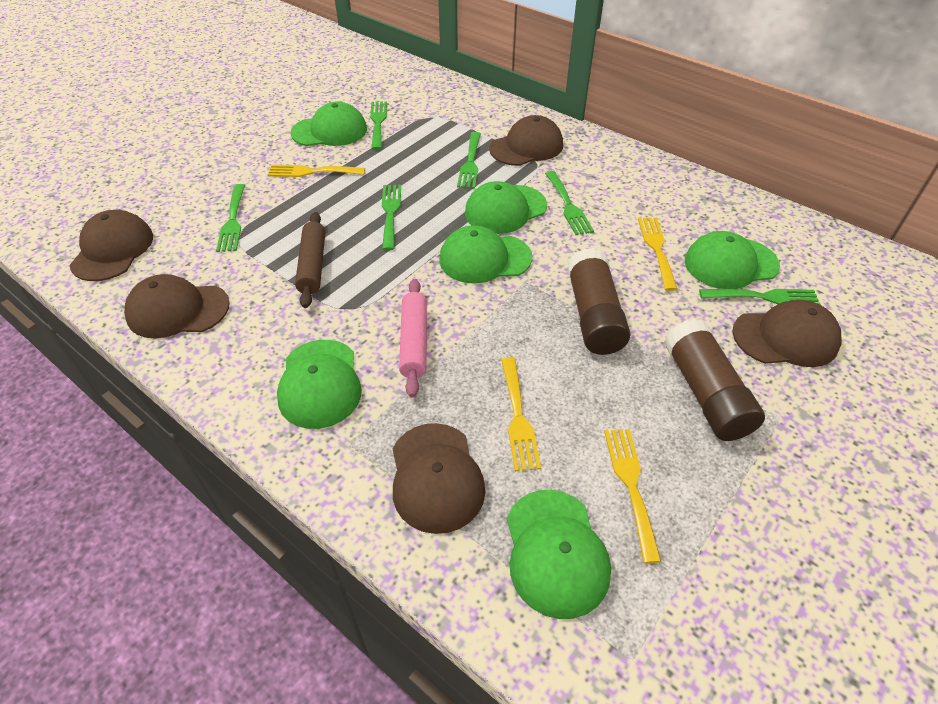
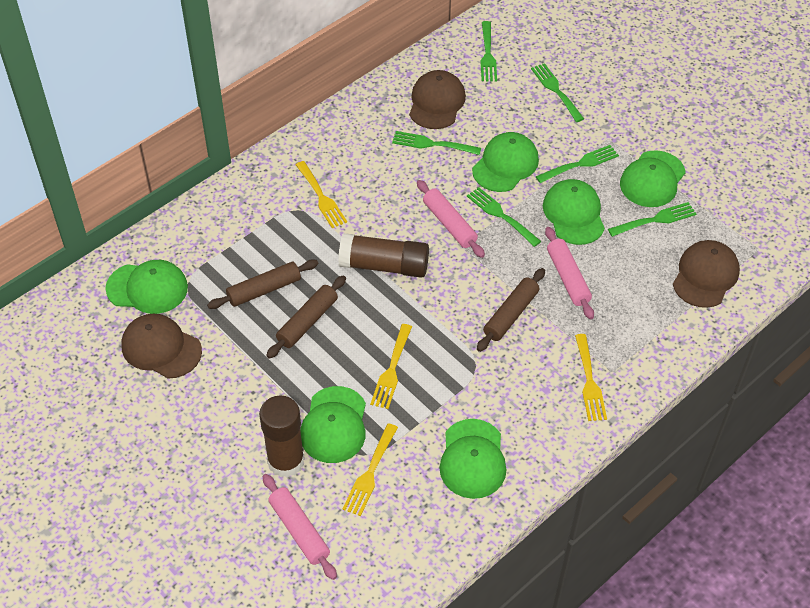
brown cap: 5 -> 3
brown rolling pin: 1 -> 3
pink rolling pin: 1 -> 3

